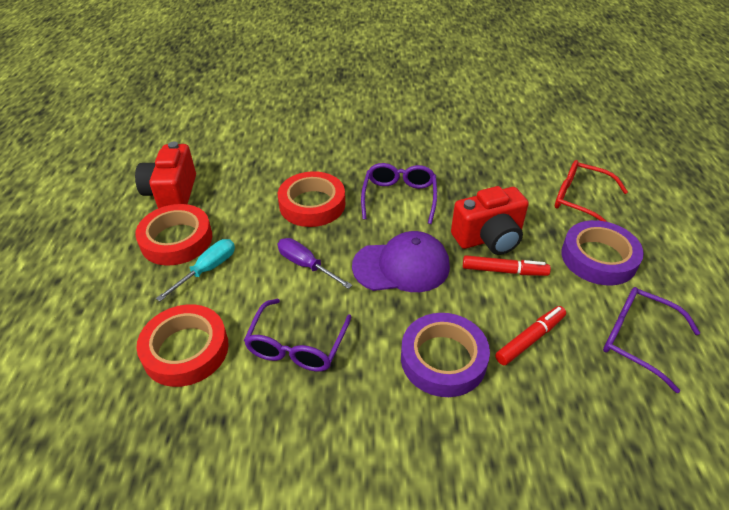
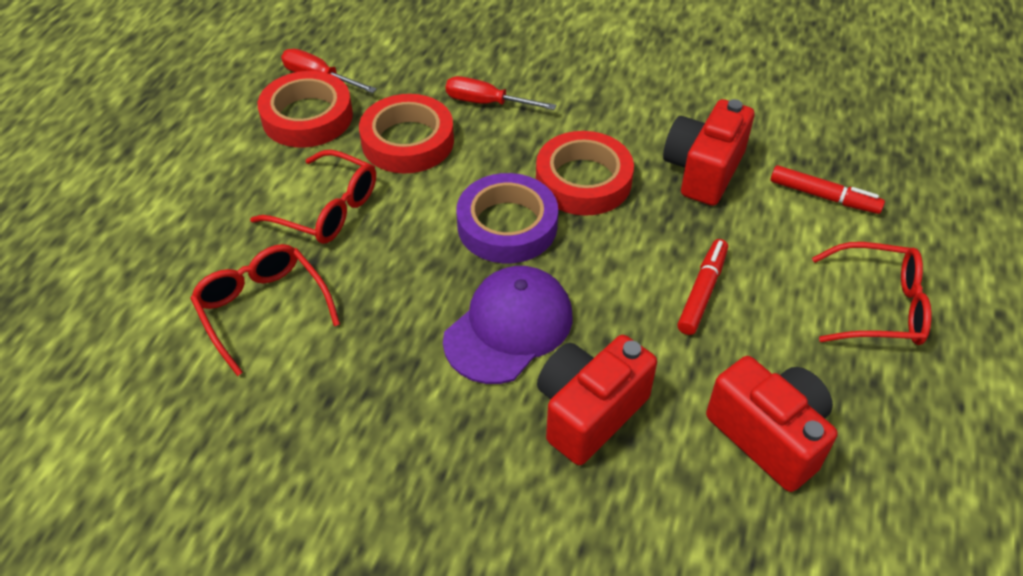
purple glasses: 3 -> 0
purple screwdriver: 1 -> 0
purple tape: 2 -> 1
red camera: 2 -> 3
red glasses: 1 -> 3
red screwdriver: 0 -> 2
turquoise screwdriver: 1 -> 0

